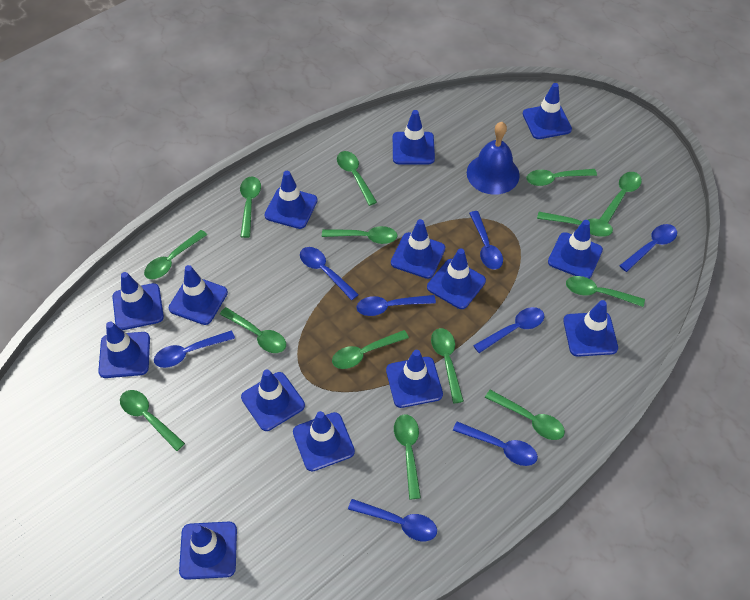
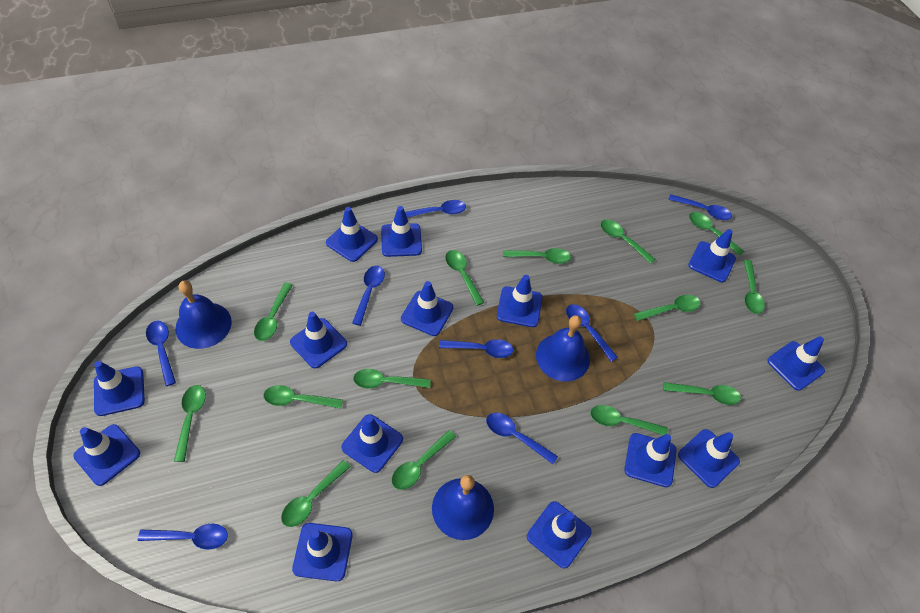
blue bell: 1 -> 3

